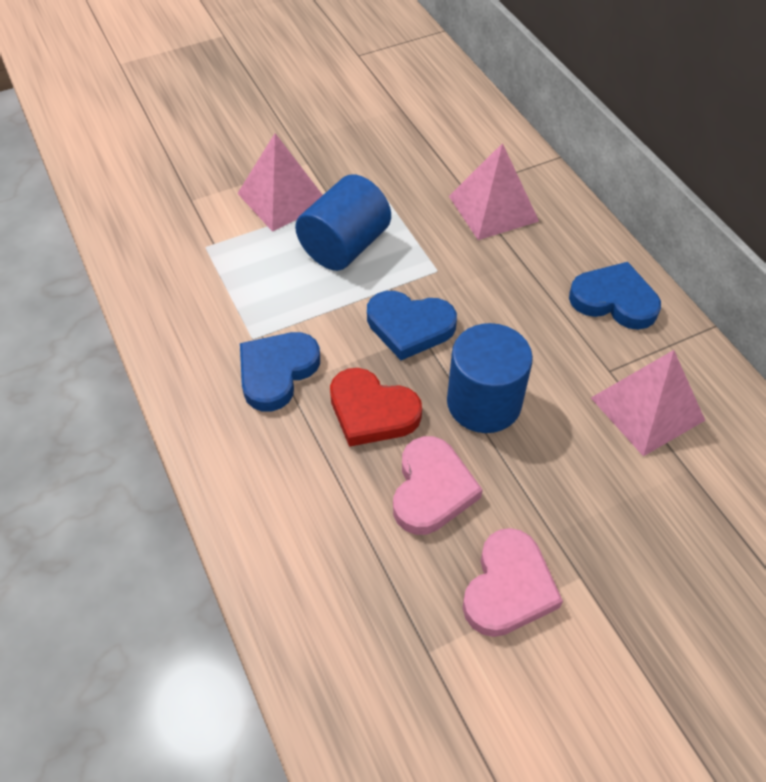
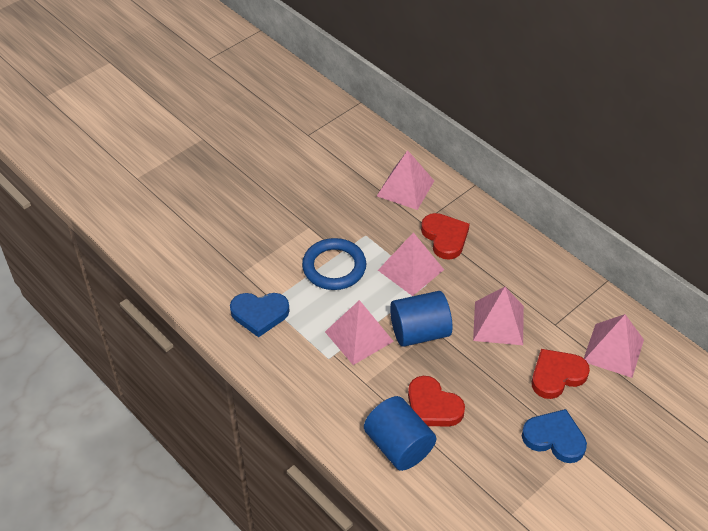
blue heart: 3 -> 2
blue ring: 0 -> 1
pink heart: 2 -> 0
pink pyramid: 3 -> 5
red heart: 1 -> 3

